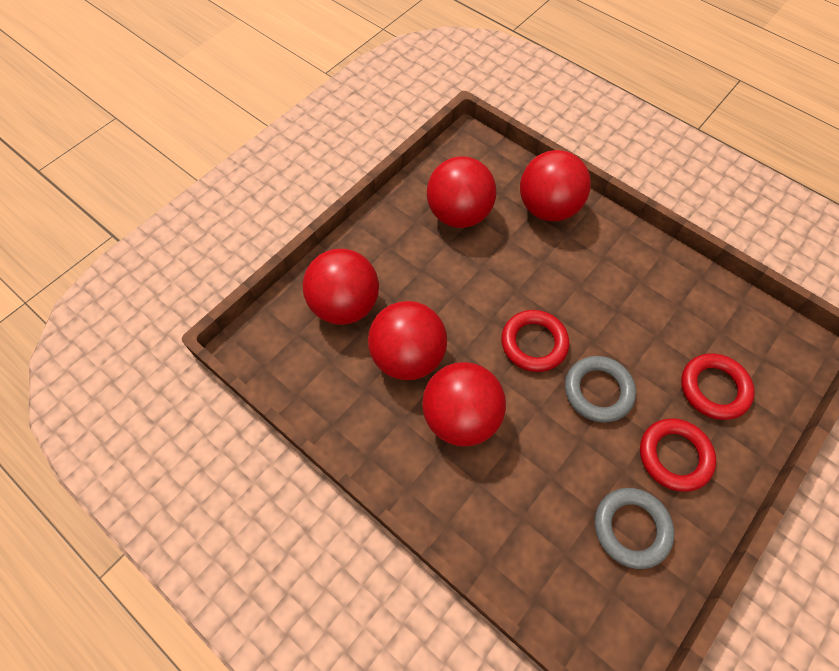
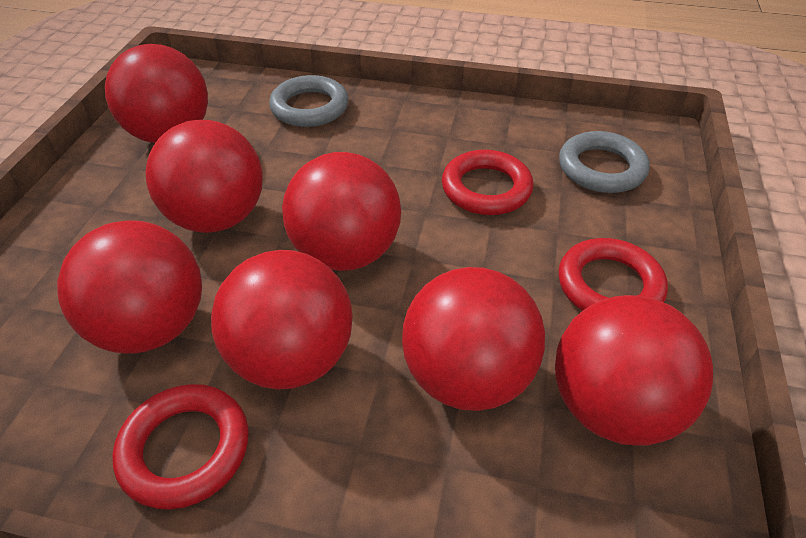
red ball: 5 -> 7

